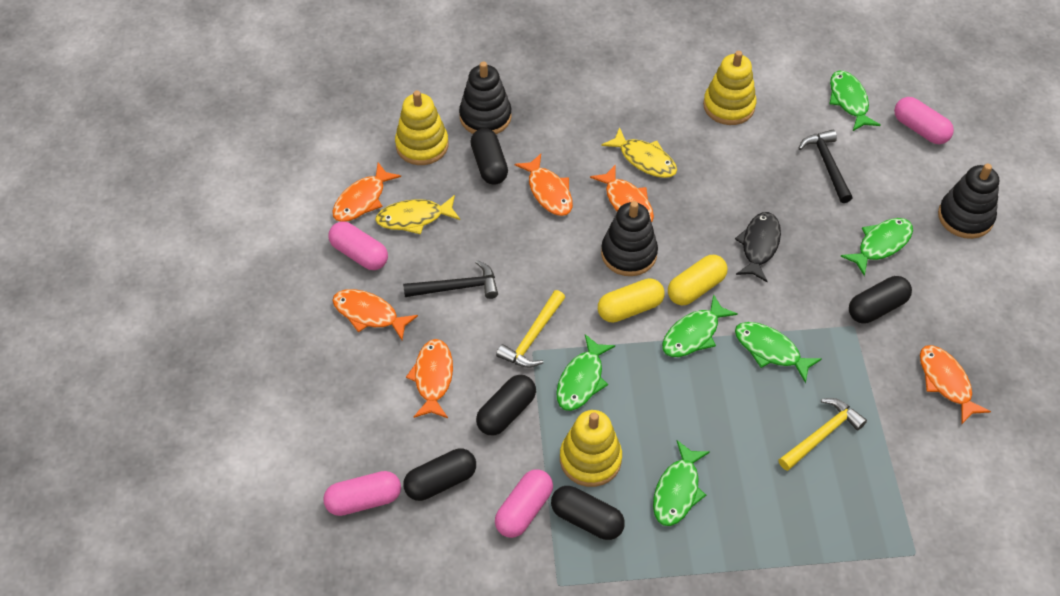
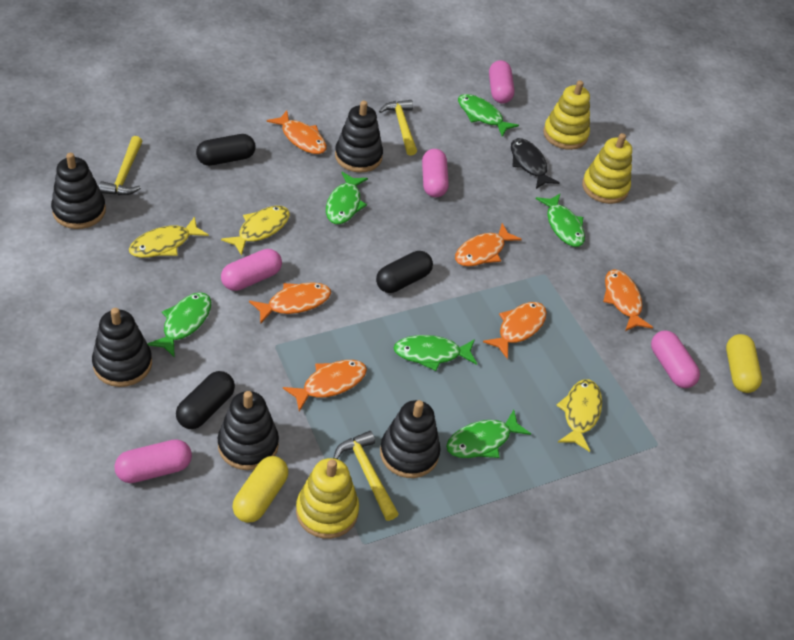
black capsule: 5 -> 3
black hammer: 2 -> 0
black stacking toy: 3 -> 5
pink capsule: 4 -> 5
yellow fish: 2 -> 3
yellow hammer: 2 -> 3

